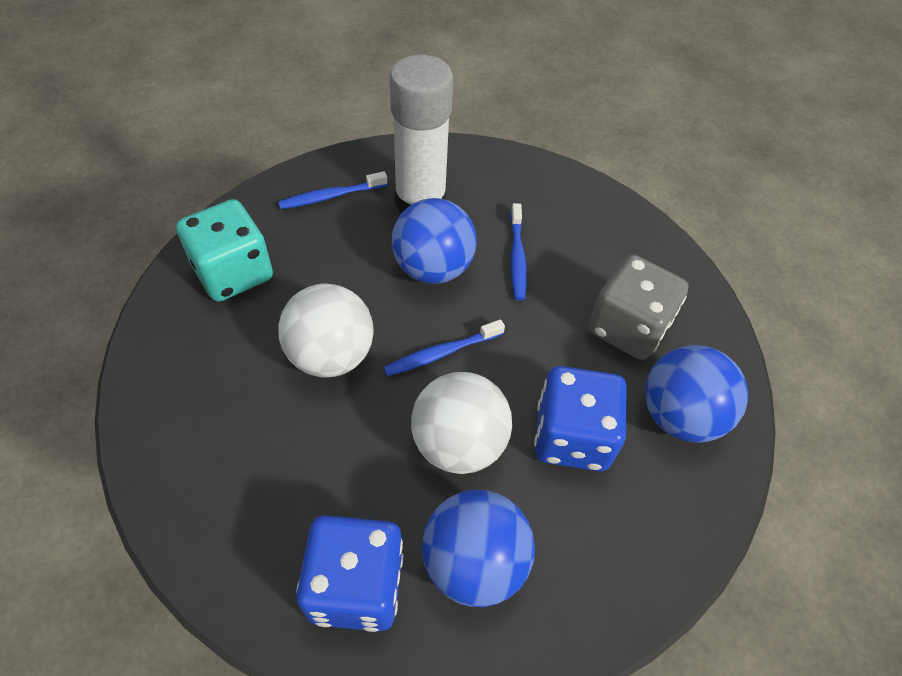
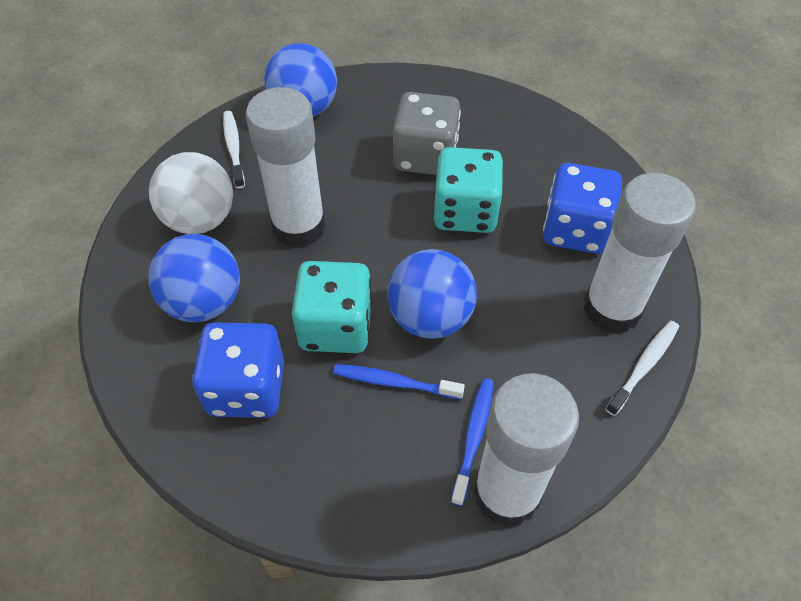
blue toothbrush: 3 -> 2
turquoise dice: 1 -> 2
white ball: 2 -> 1
white glue stick: 1 -> 3
white toothbrush: 0 -> 2

